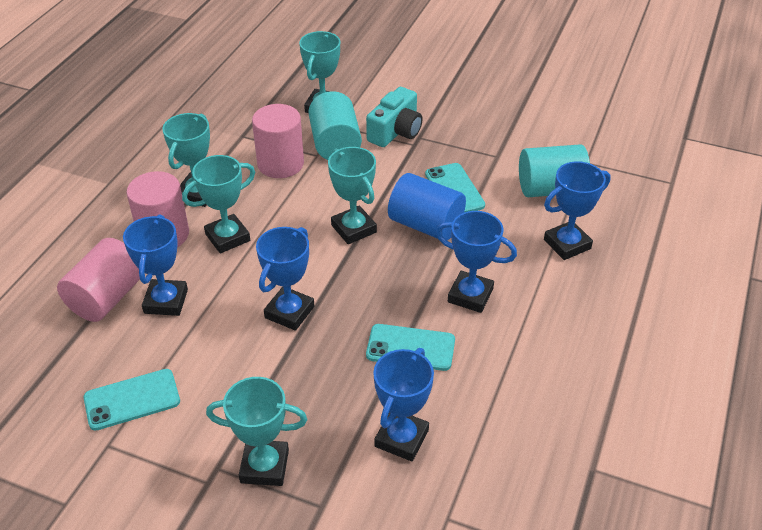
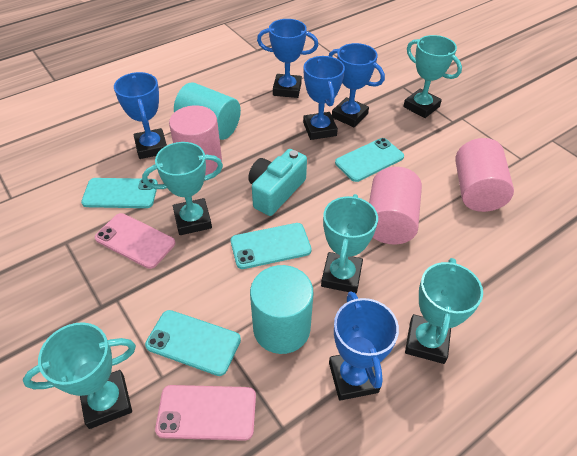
blue cylinder: 1 -> 0
pink phone: 0 -> 2
turquoise phone: 3 -> 4

